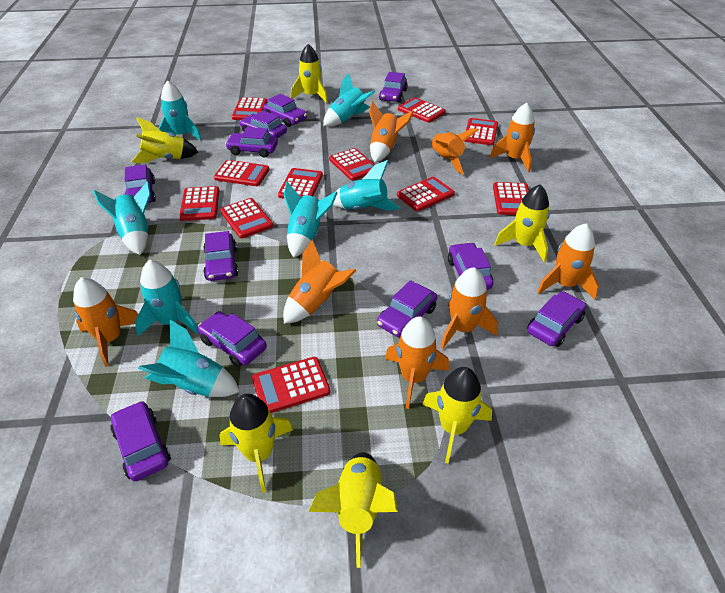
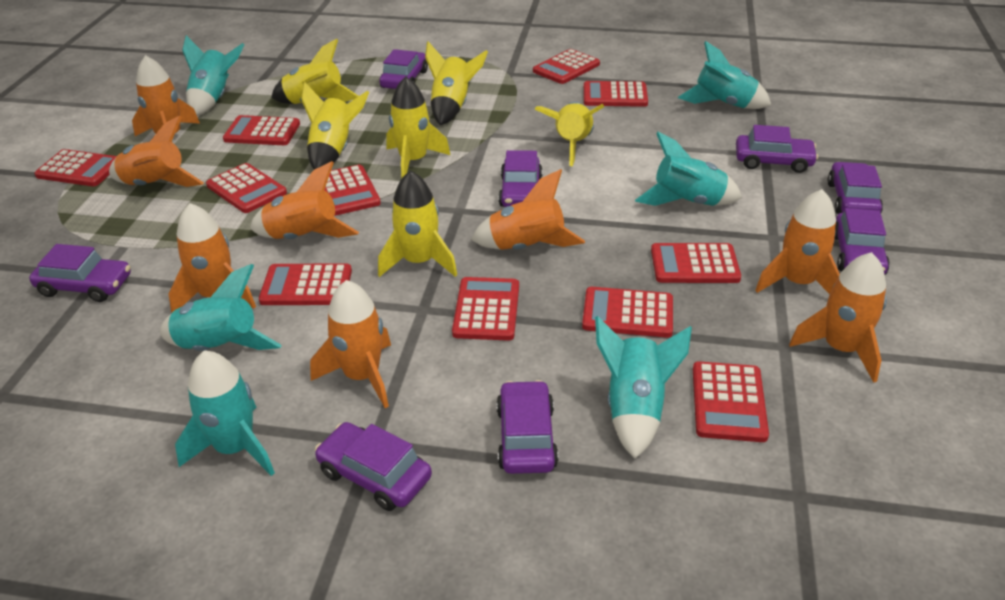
purple car: 11 -> 8
turquoise rocket: 7 -> 6

